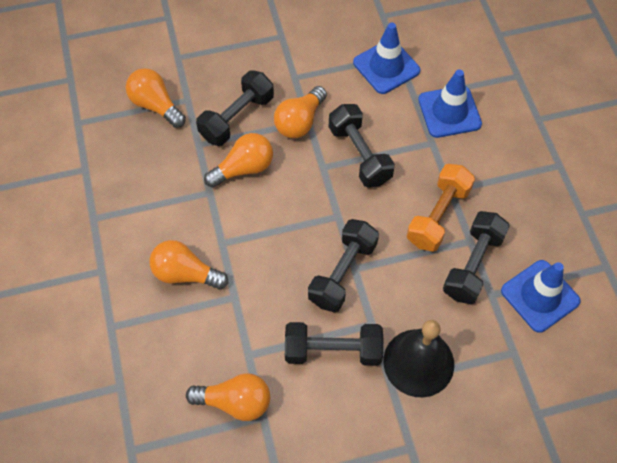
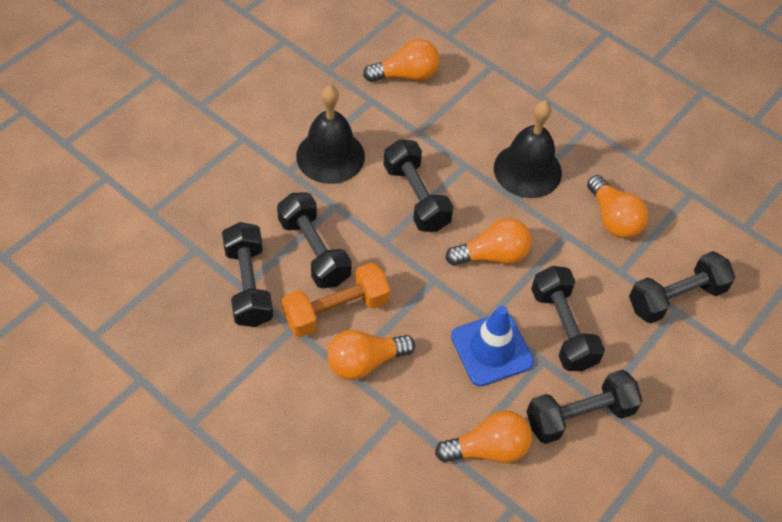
black bell: 1 -> 2
black dumbbell: 5 -> 6
blue traffic cone: 3 -> 1

